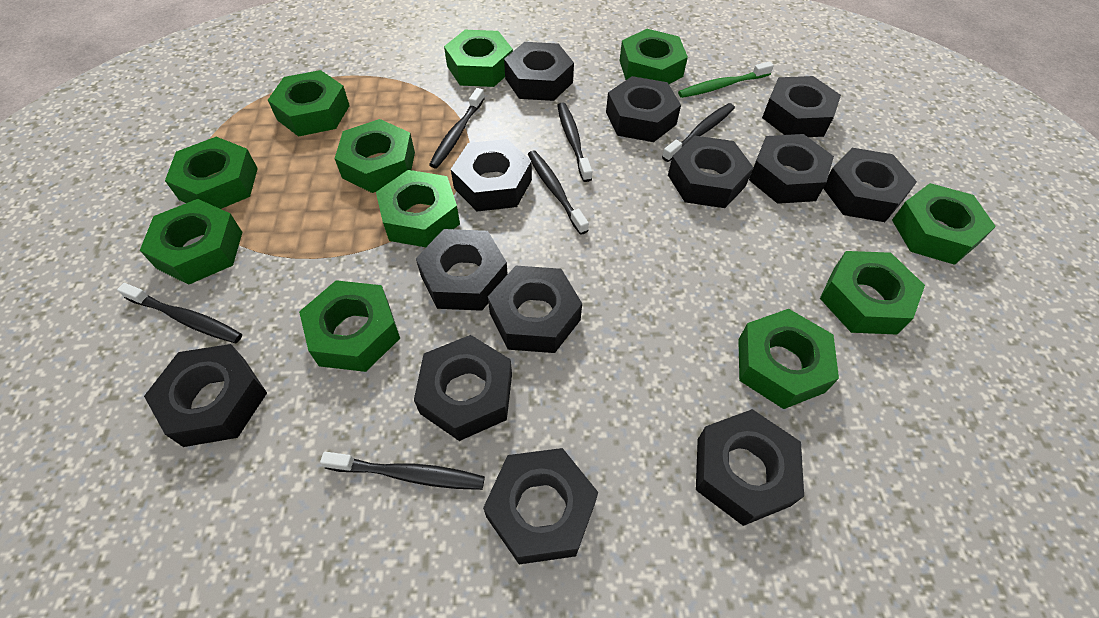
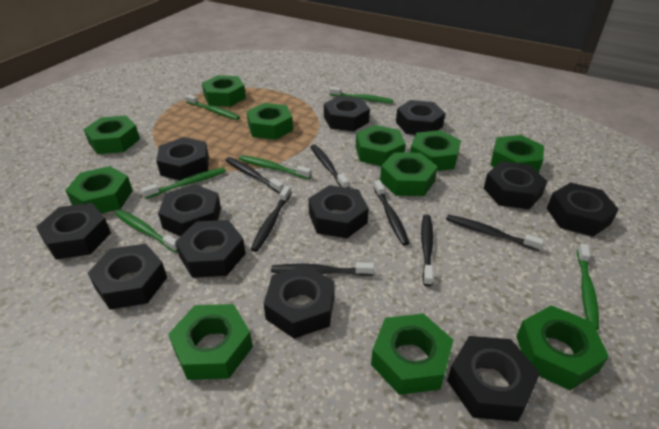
black nut: 13 -> 12
black toothbrush: 6 -> 7
green toothbrush: 1 -> 6

